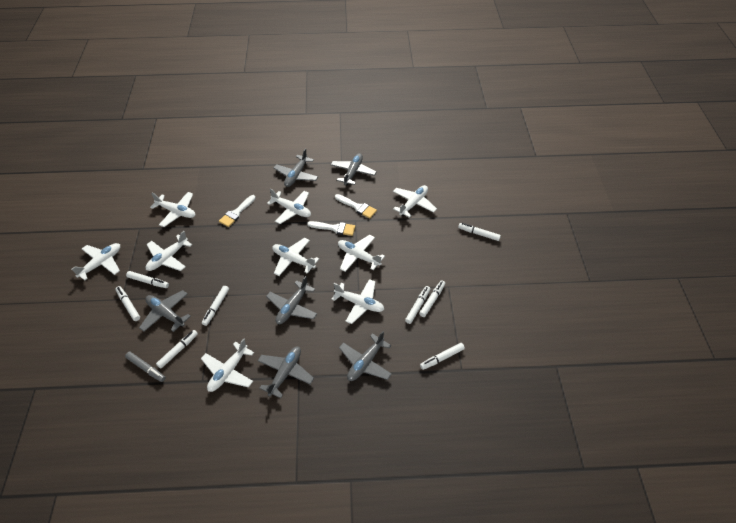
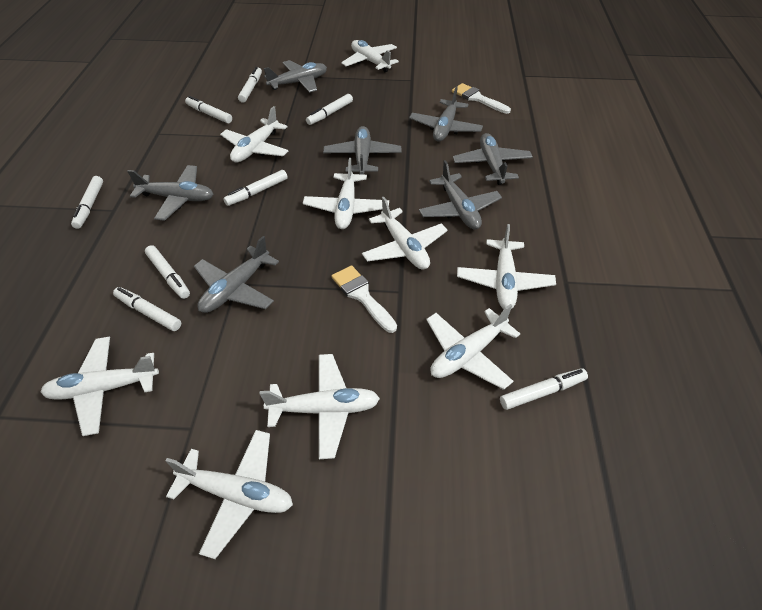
grey marker: 1 -> 0
grey plane: 6 -> 7
white brush: 3 -> 2

